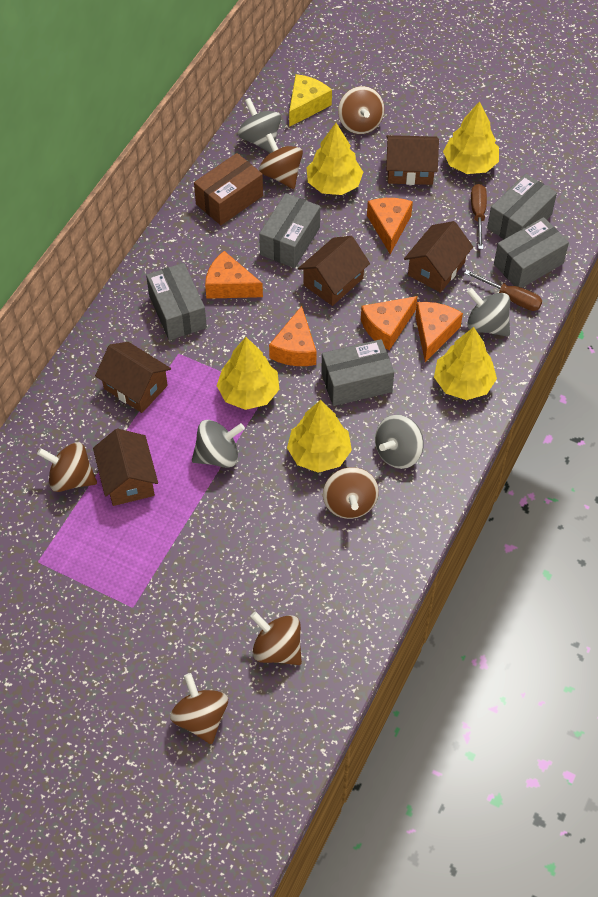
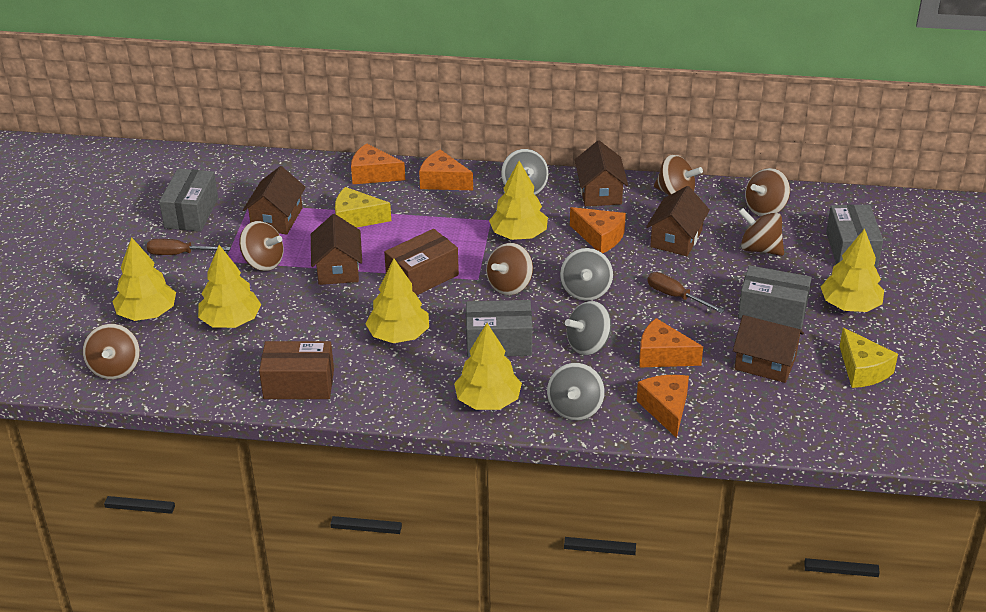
brown box: 1 -> 2
grey box: 5 -> 4
yellow cheese: 1 -> 2
yellow tree: 5 -> 6

